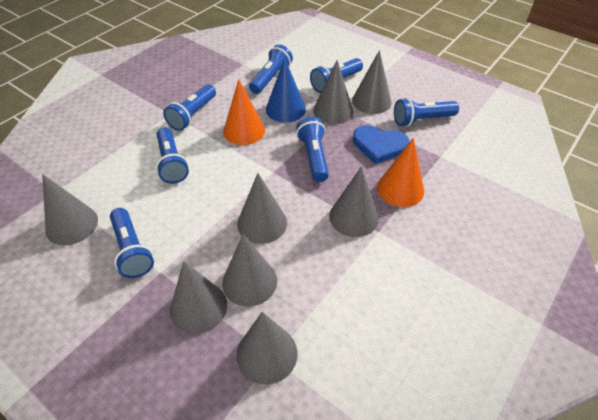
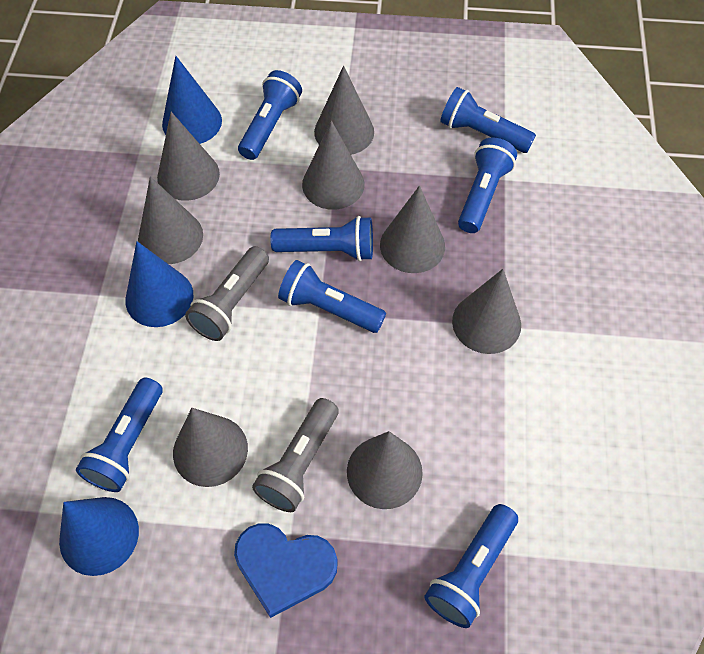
blue cone: 1 -> 3
grey flashlight: 0 -> 2
orange cone: 2 -> 0

